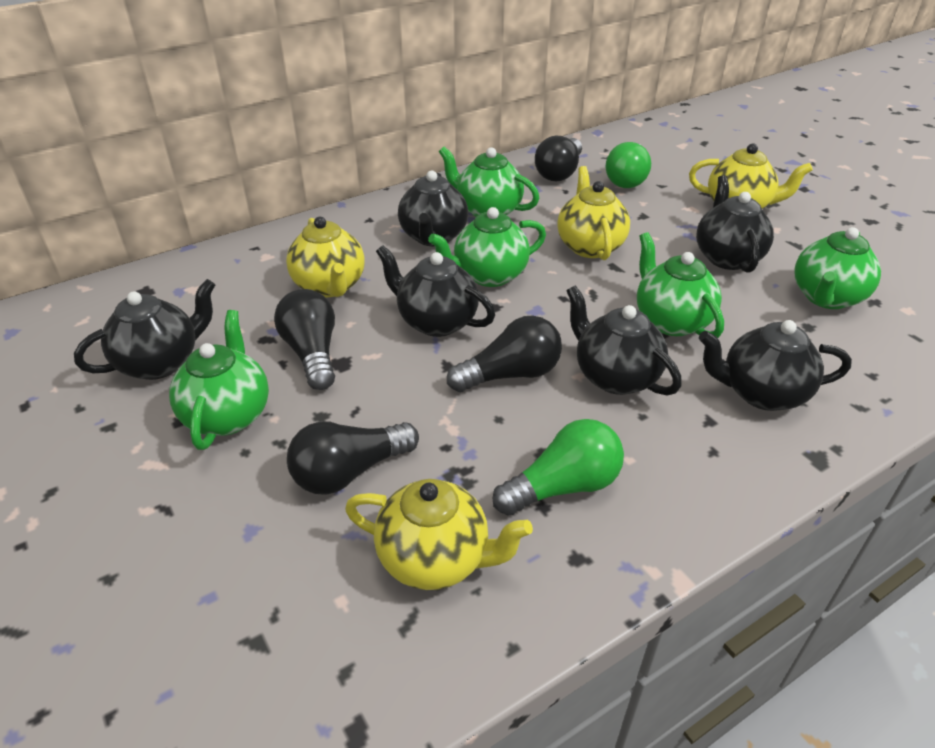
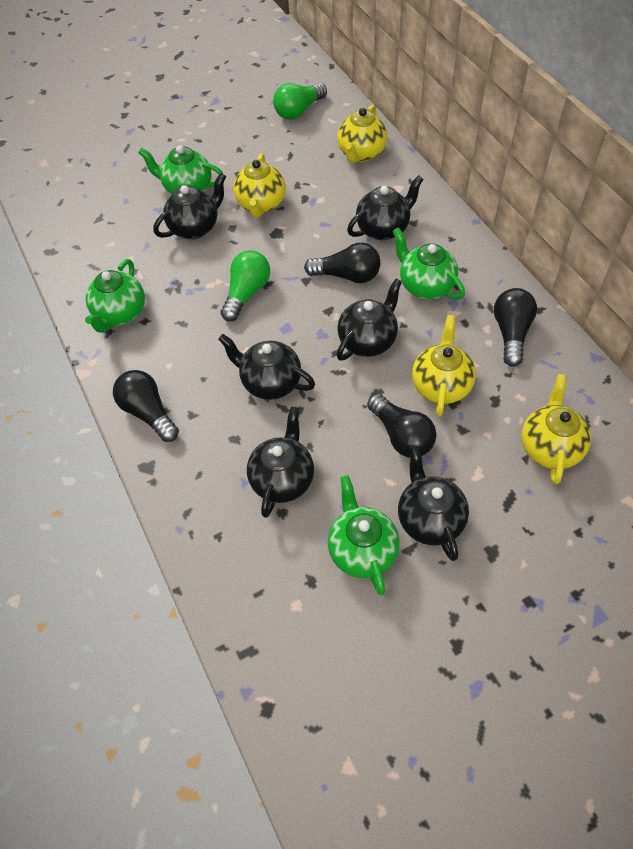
green teapot: 5 -> 4

